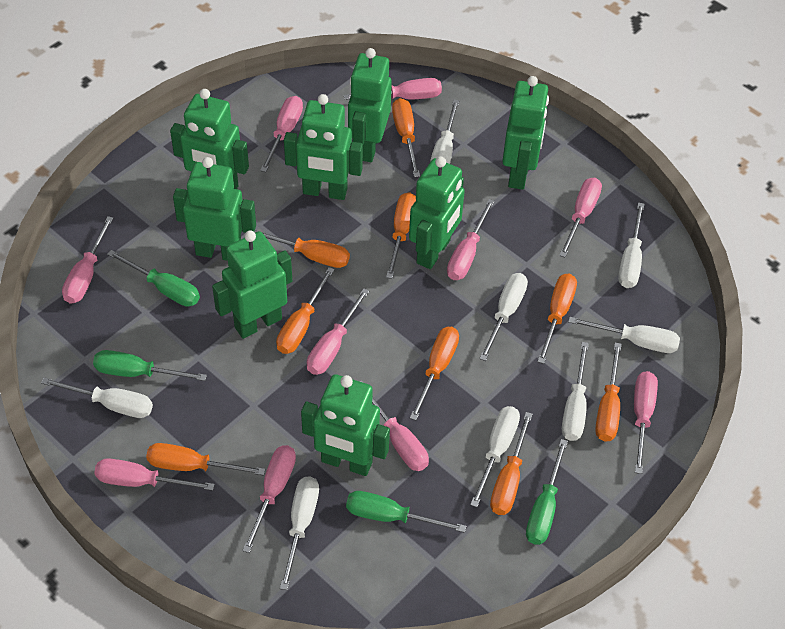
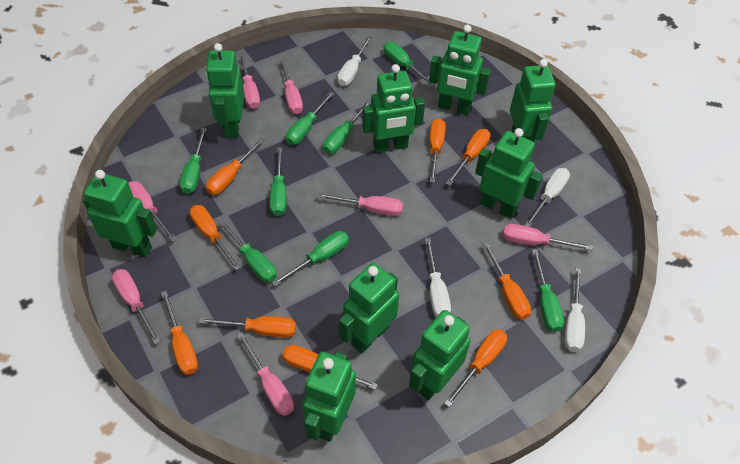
green robot: 8 -> 9
green screwdriver: 4 -> 8
pink screwdriver: 10 -> 7
white screwdriver: 8 -> 4

